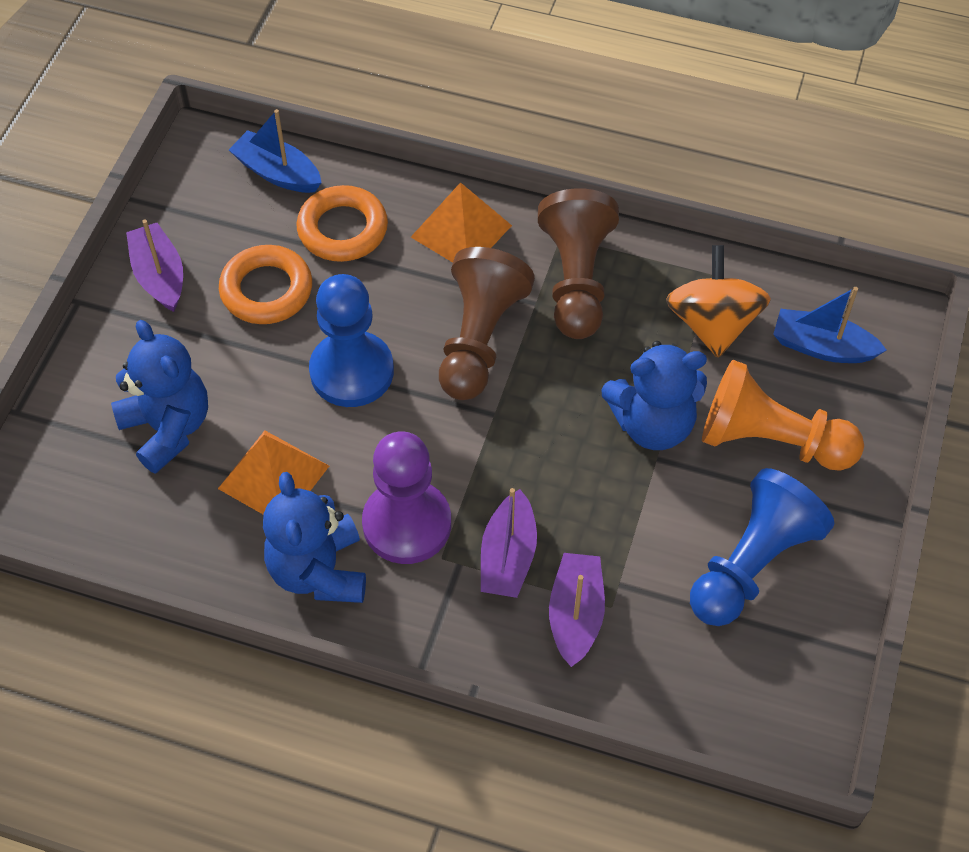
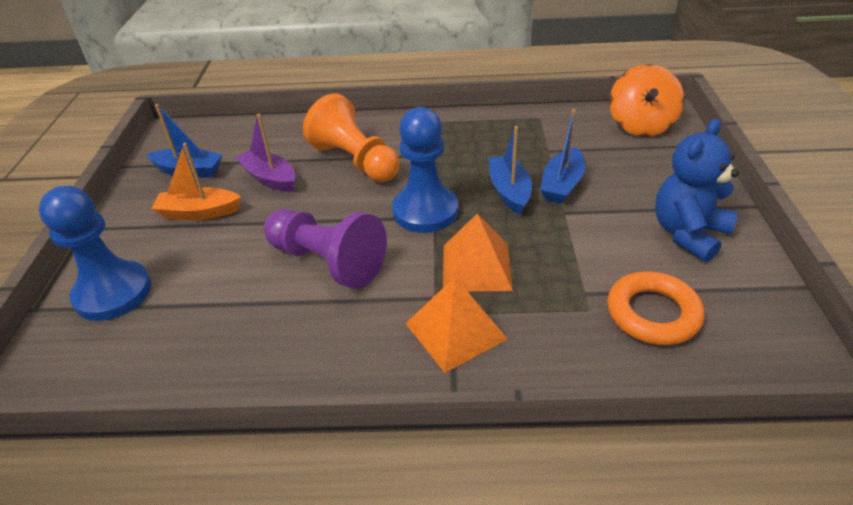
blue boat: 2 -> 3
blue teddy bear: 3 -> 1
brown pawn: 2 -> 0
orange boat: 0 -> 1
orange ring: 2 -> 1
purple boat: 3 -> 1

